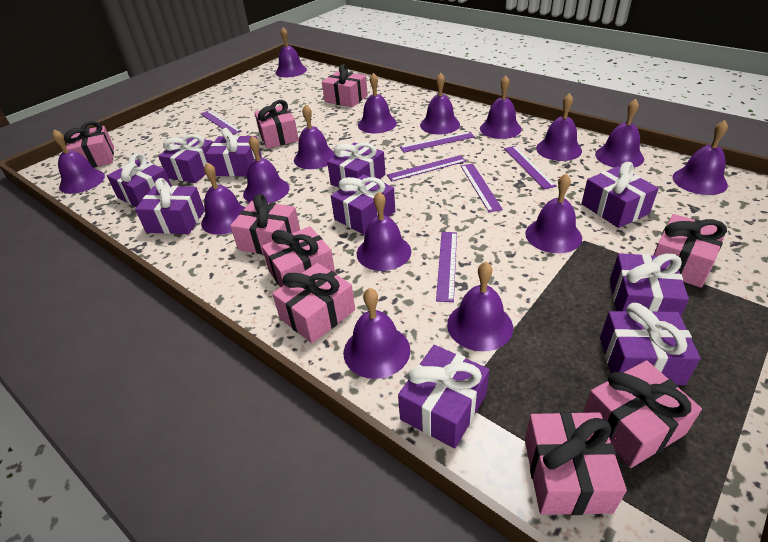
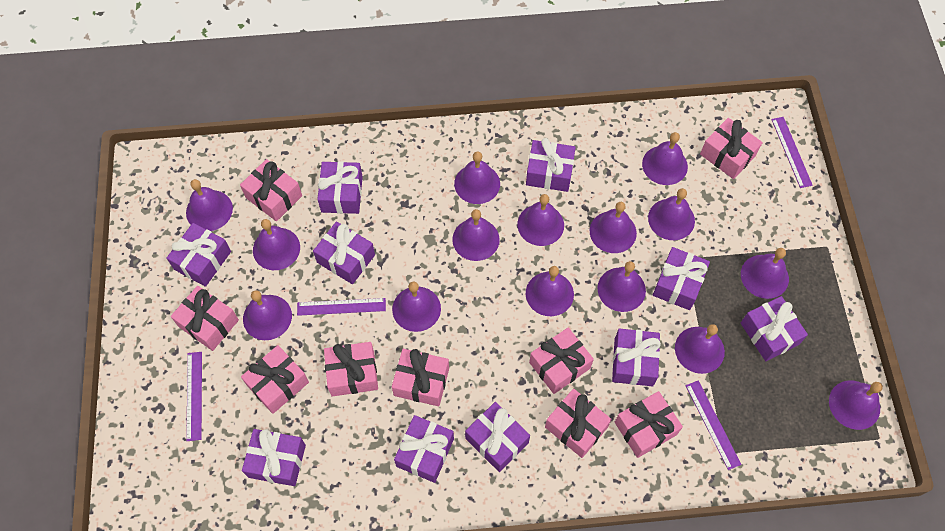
purple ruler: 6 -> 4

